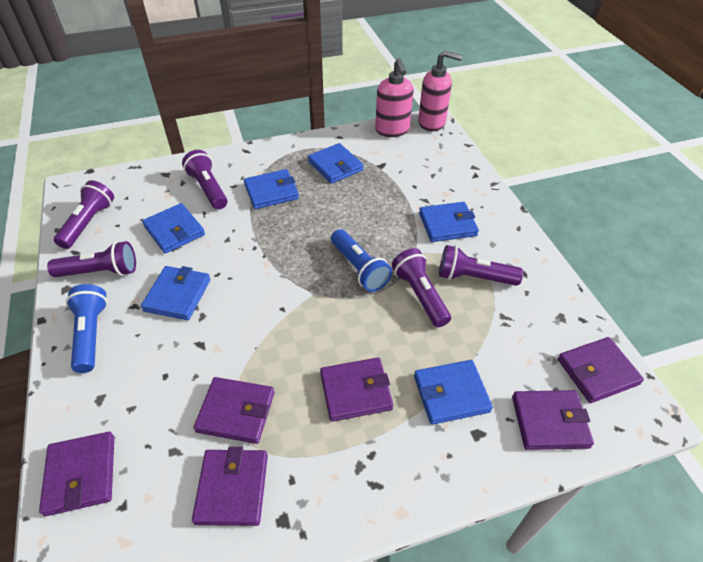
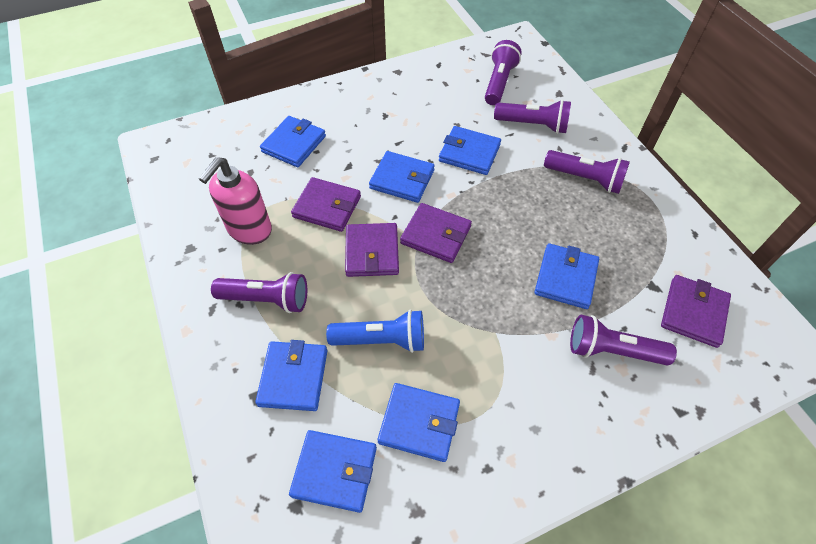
blue flashlight: 2 -> 1
blue wallet: 6 -> 7
pink soap dispenser: 2 -> 1
purple wallet: 6 -> 4

